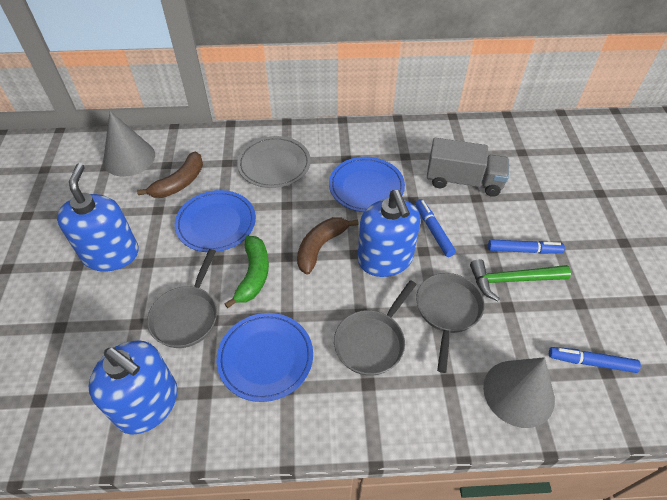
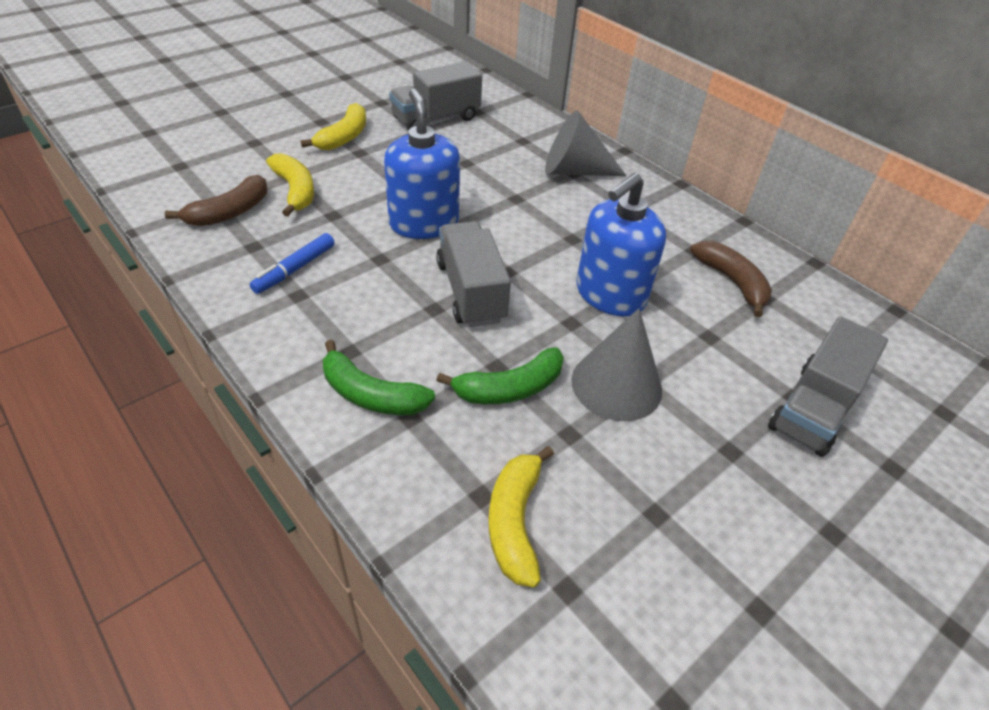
blue marker: 3 -> 1
blue plate: 3 -> 0
blue soap dispenser: 3 -> 2
green banana: 1 -> 2
green hammer: 1 -> 0
grey pan: 3 -> 0
grey plate: 1 -> 0
grey truck: 1 -> 3
yellow banana: 0 -> 3

